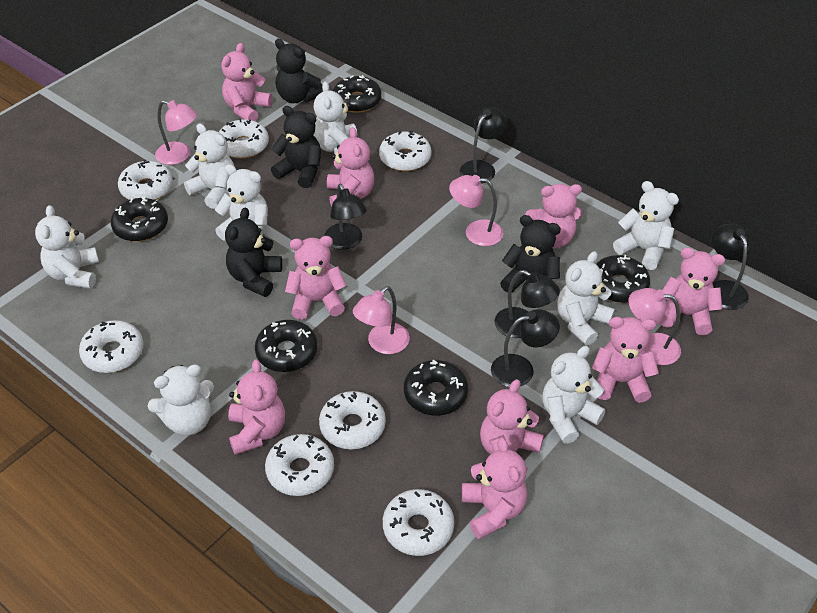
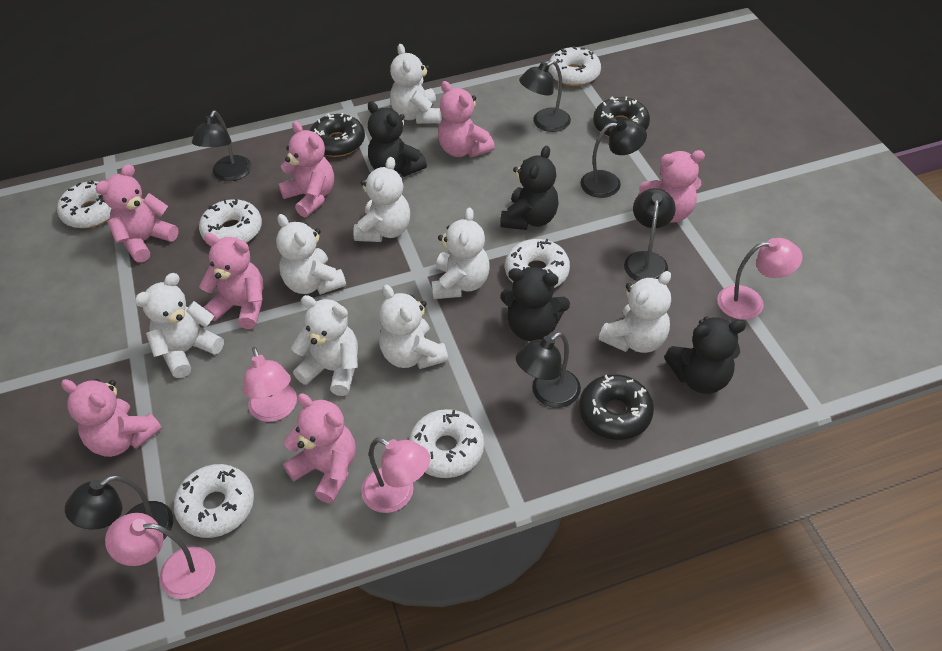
black donut: 5 -> 3
black lamp: 5 -> 6
pink teddy bear: 9 -> 7
white donut: 7 -> 6

